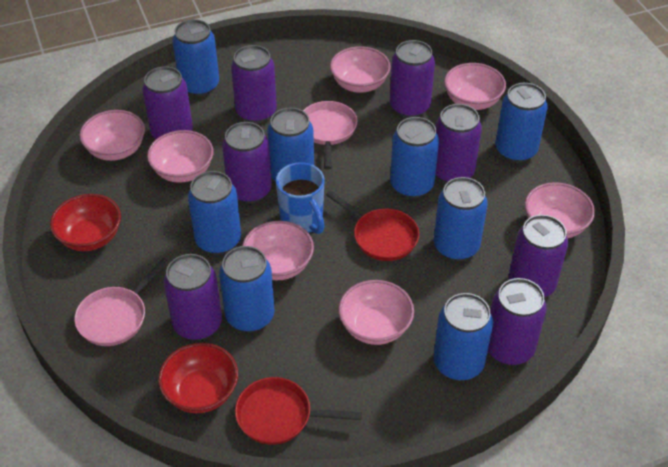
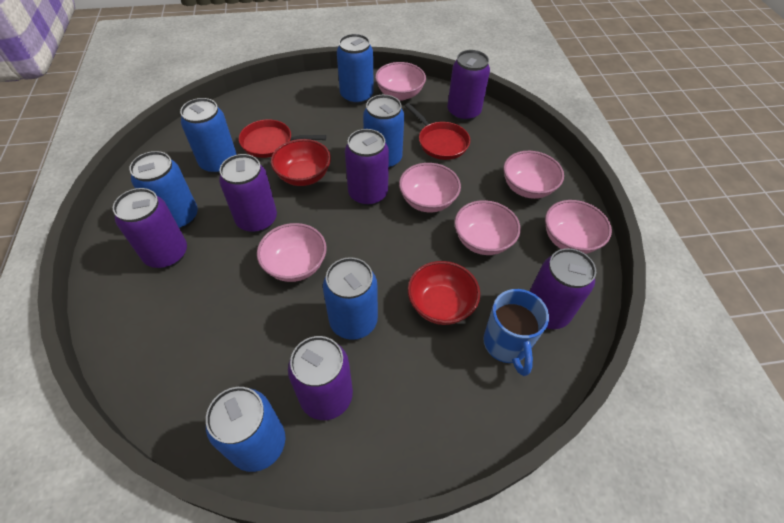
blue can: 8 -> 6
pink bowl: 7 -> 6
pink pan: 2 -> 0
purple can: 8 -> 6

